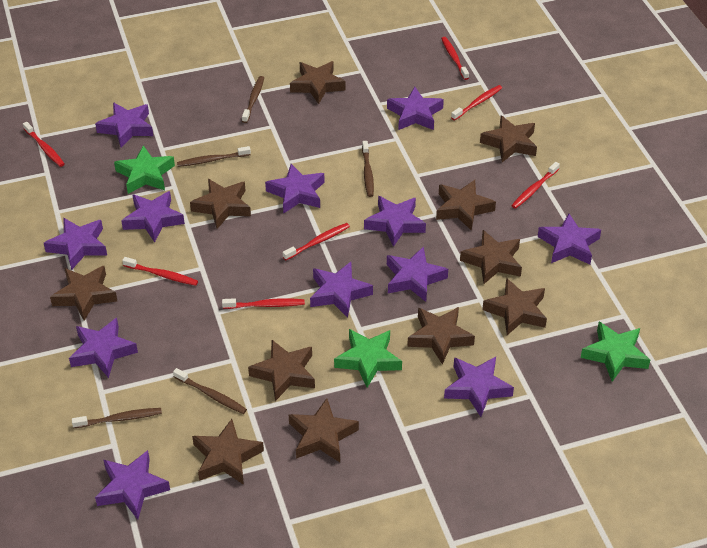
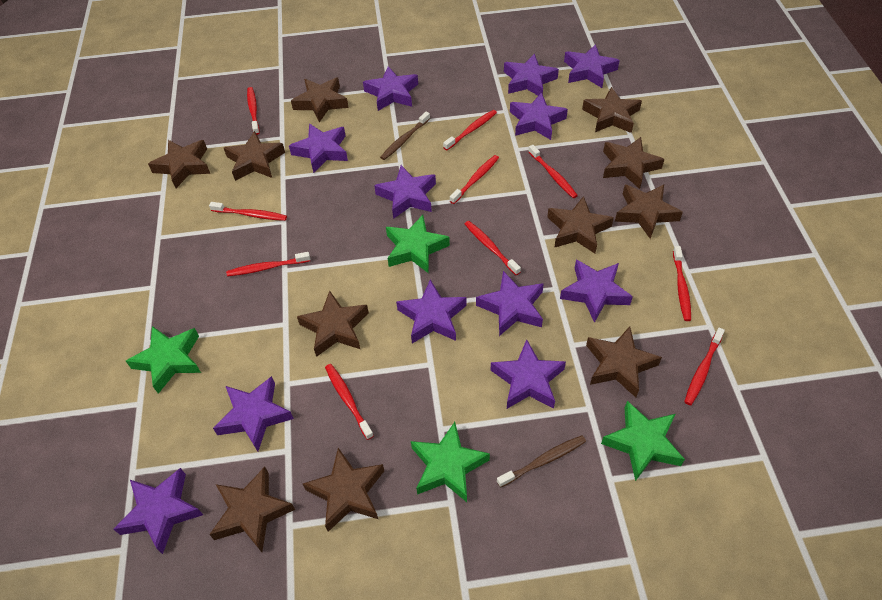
brown toothbrush: 5 -> 2
green star: 3 -> 4
red toothbrush: 7 -> 10

